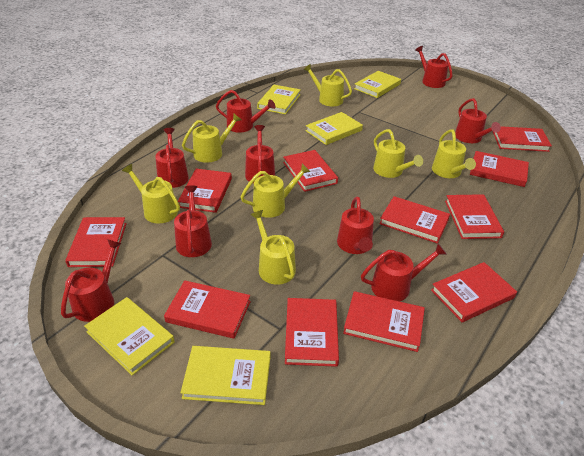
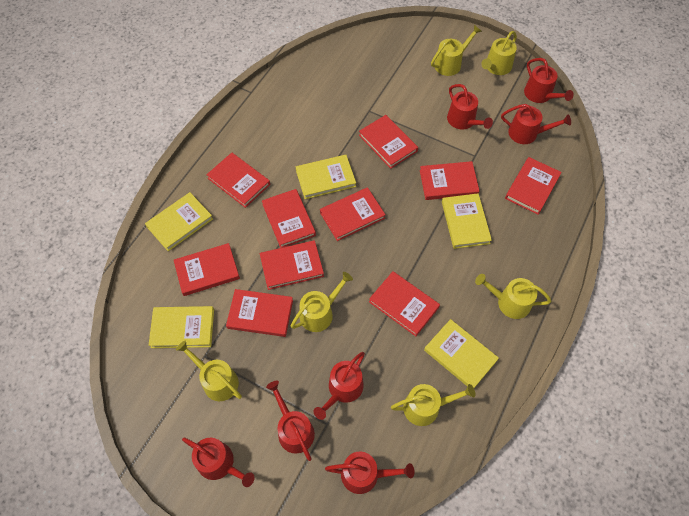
red book: 11 -> 10
red watering can: 9 -> 7
yellow watering can: 7 -> 6

